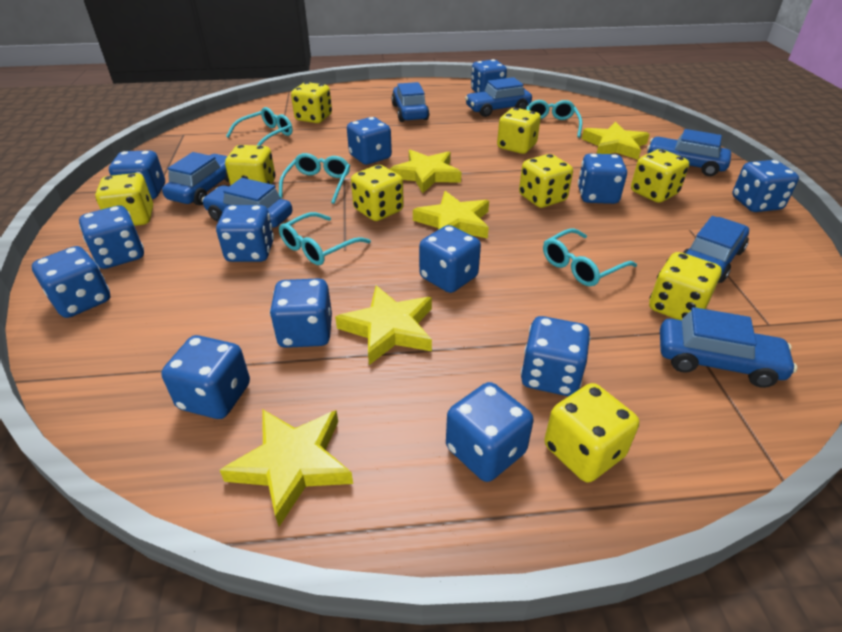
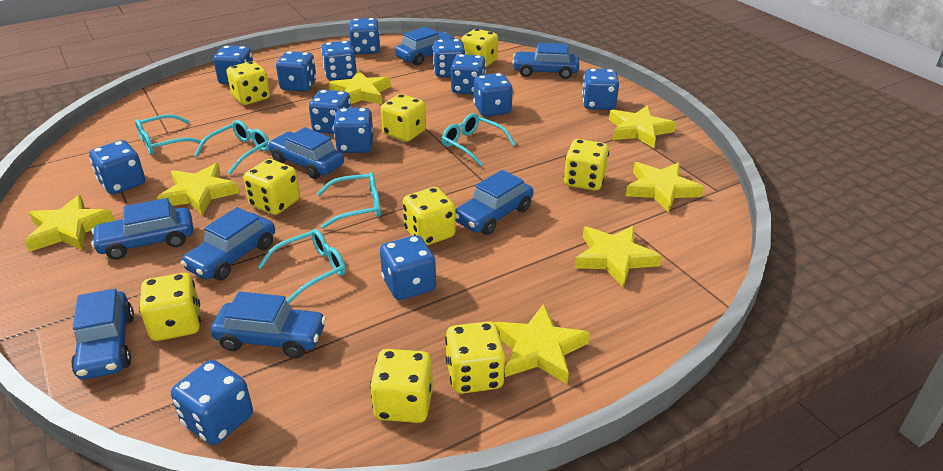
blue car: 7 -> 8
yellow star: 5 -> 7

